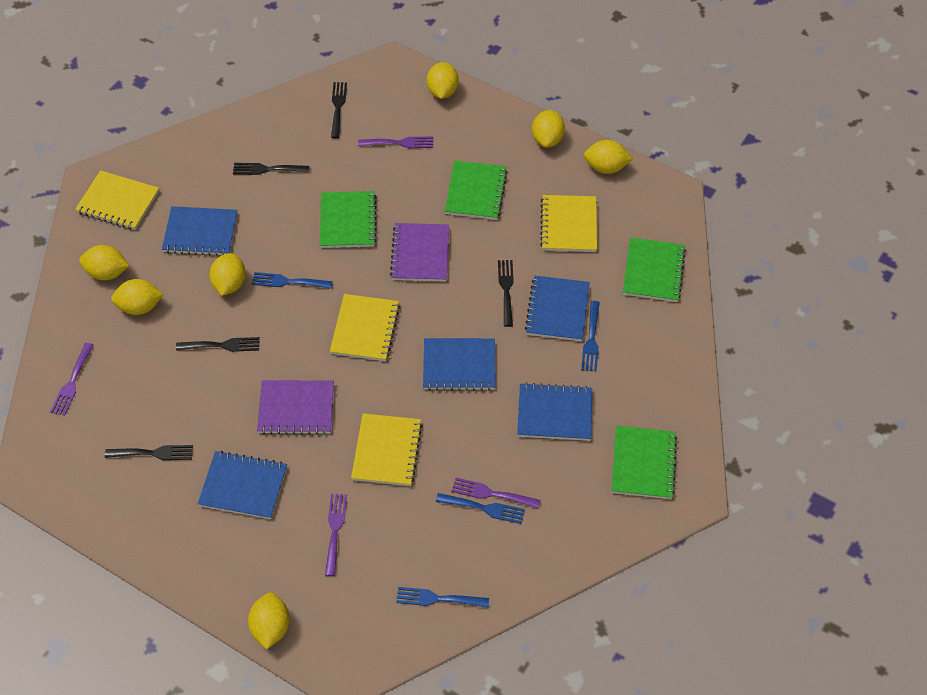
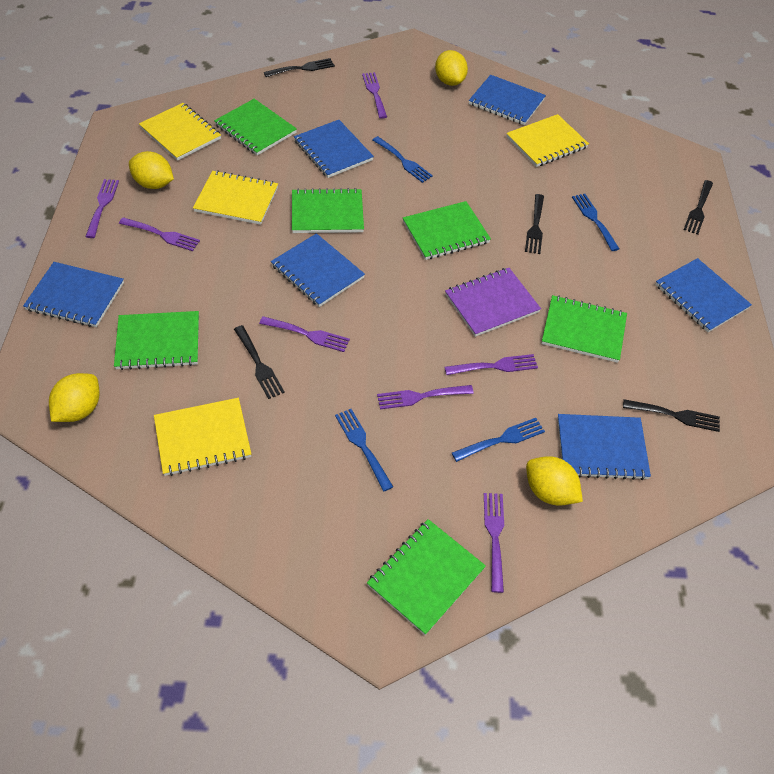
blue notebook: 5 -> 6
green notebook: 4 -> 6
purple fork: 4 -> 7
purple notebook: 2 -> 1
yellow lemon: 7 -> 4

